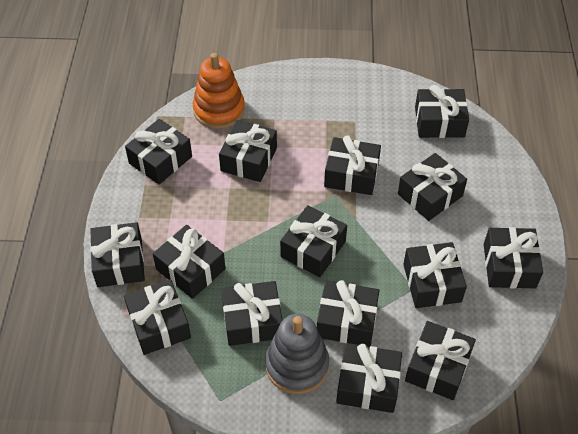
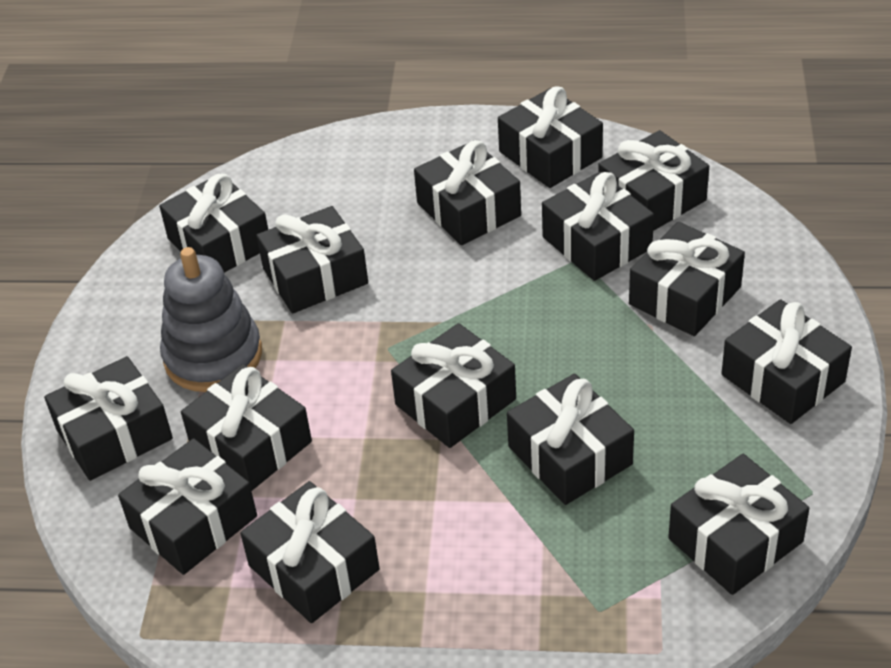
orange stacking toy: 1 -> 0

